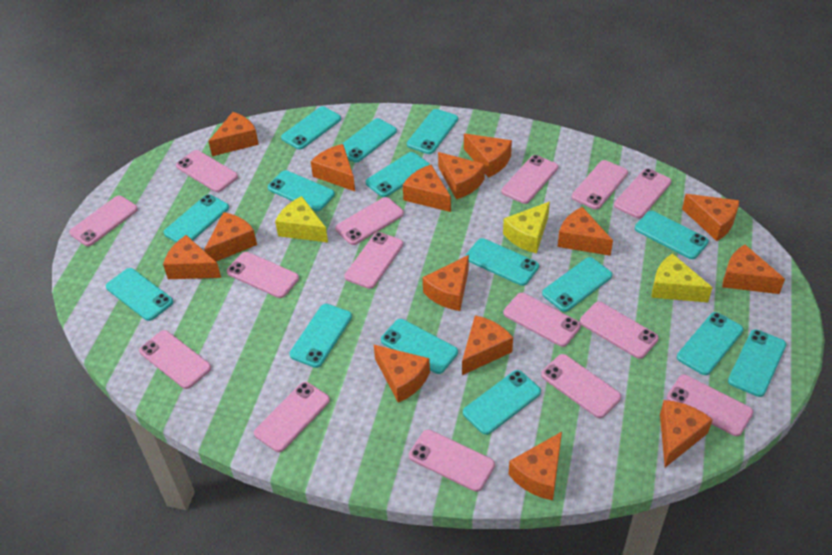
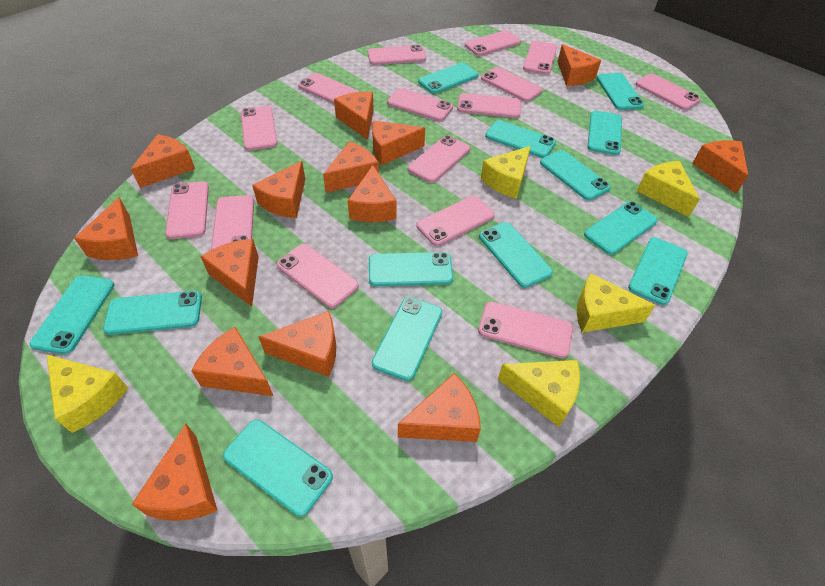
orange cheese: 15 -> 14
turquoise phone: 15 -> 13
yellow cheese: 3 -> 5

